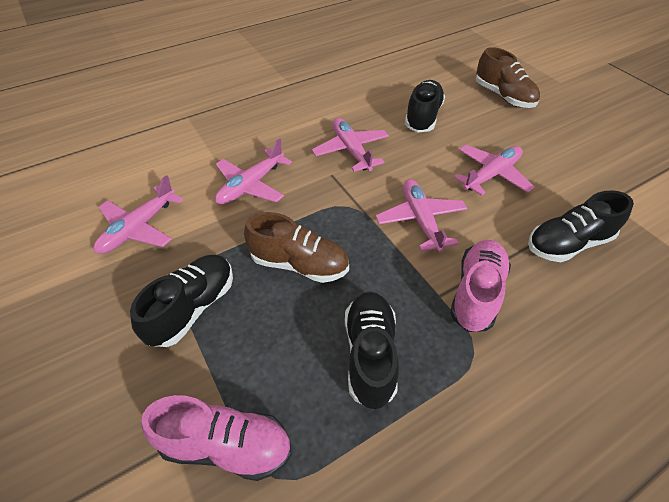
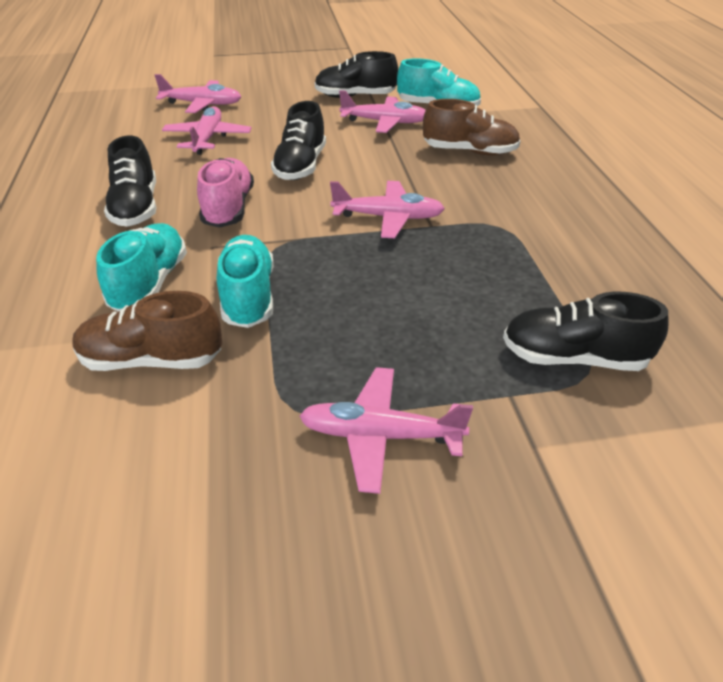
pink shoe: 2 -> 1
turquoise shoe: 0 -> 3

